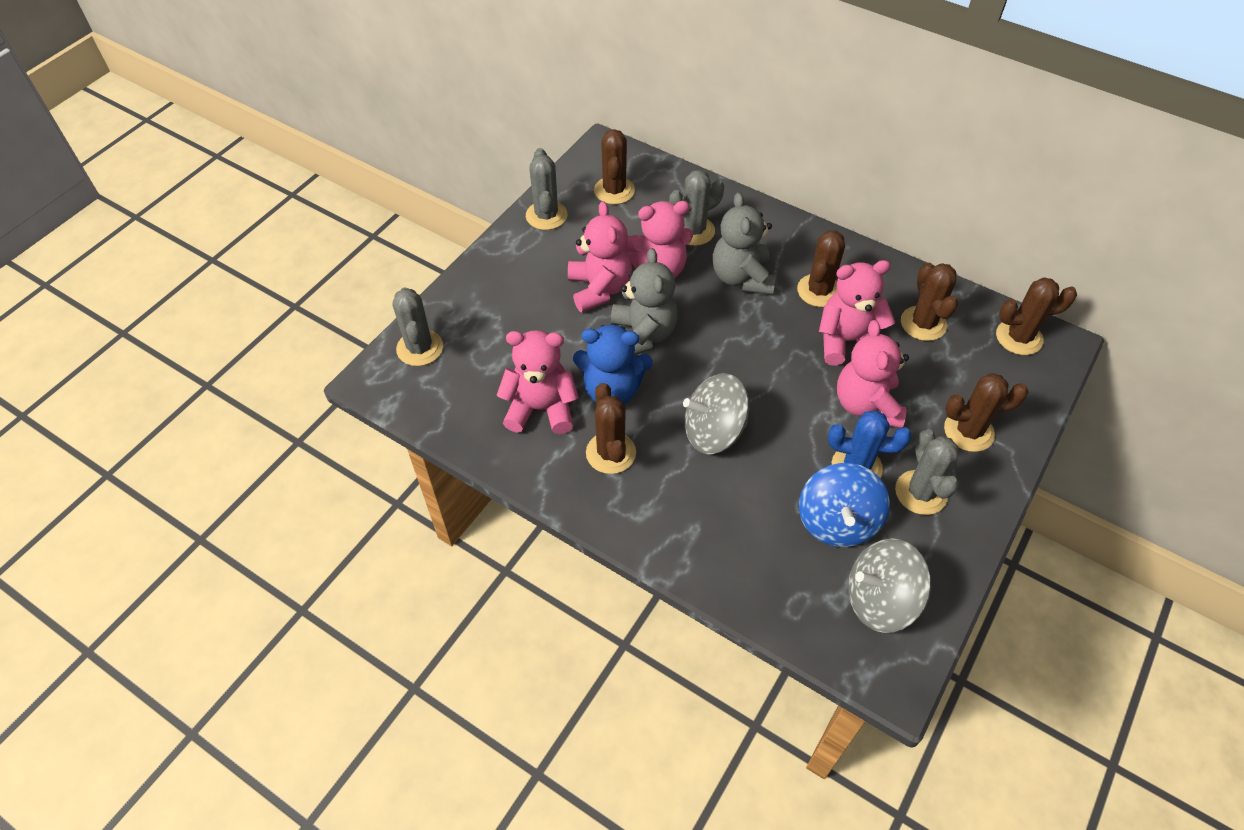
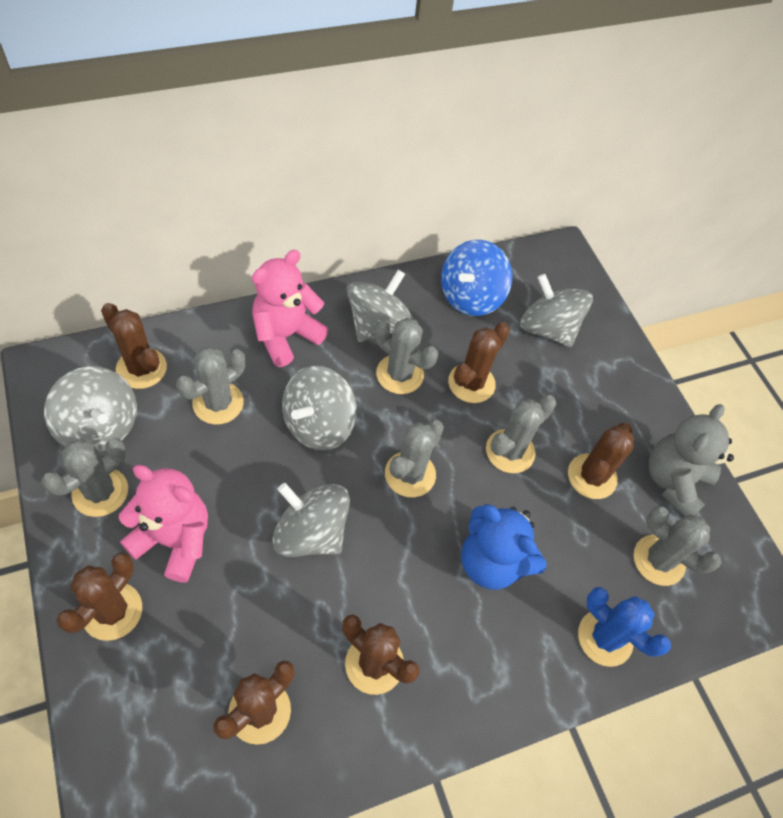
grey cactus: 4 -> 6
grey spinning top: 2 -> 5
grey teddy bear: 2 -> 1
pink teddy bear: 5 -> 2

